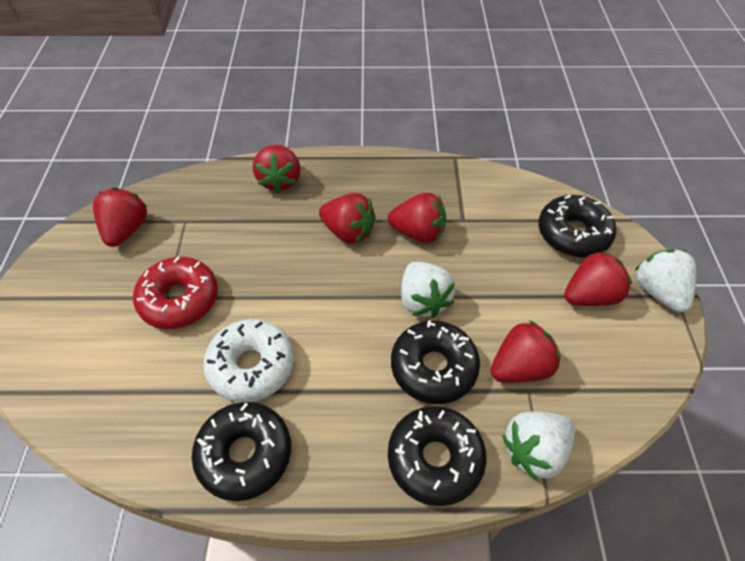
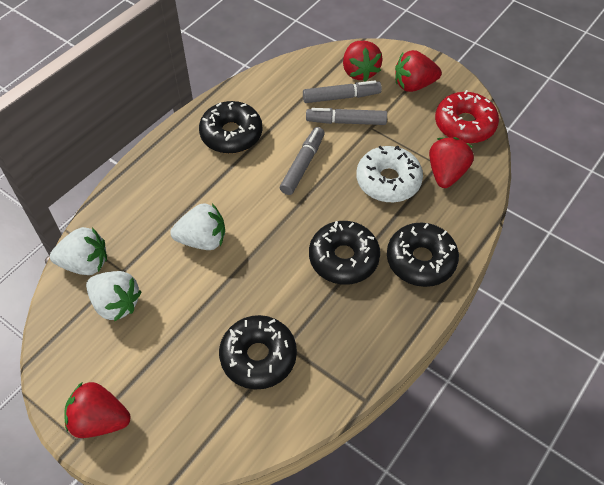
grey marker: 0 -> 3
red strawberry: 6 -> 4

